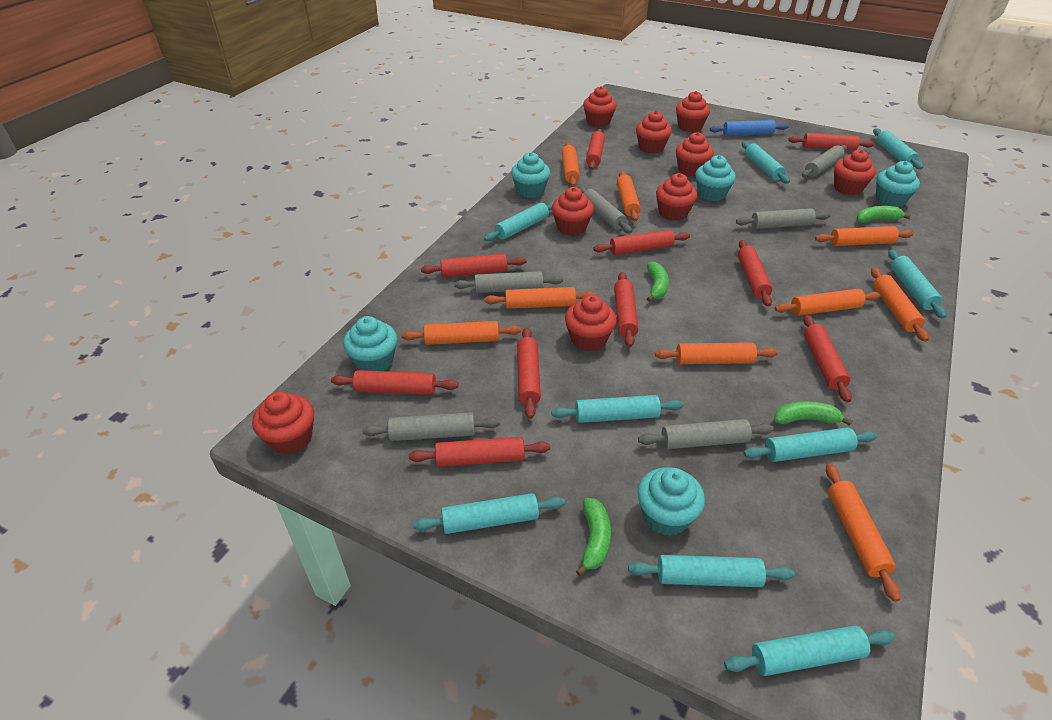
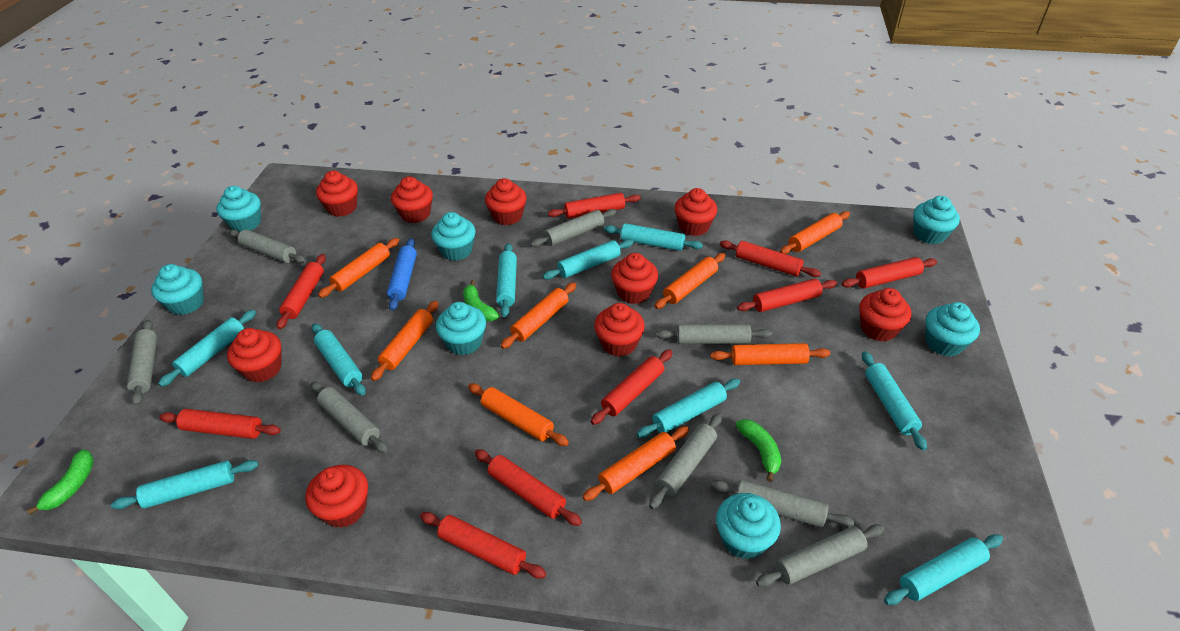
green banana: 4 -> 3
grey rolling pin: 6 -> 8
orange rolling pin: 9 -> 8
red rolling pin: 10 -> 9
turquoise cupcake: 5 -> 7

